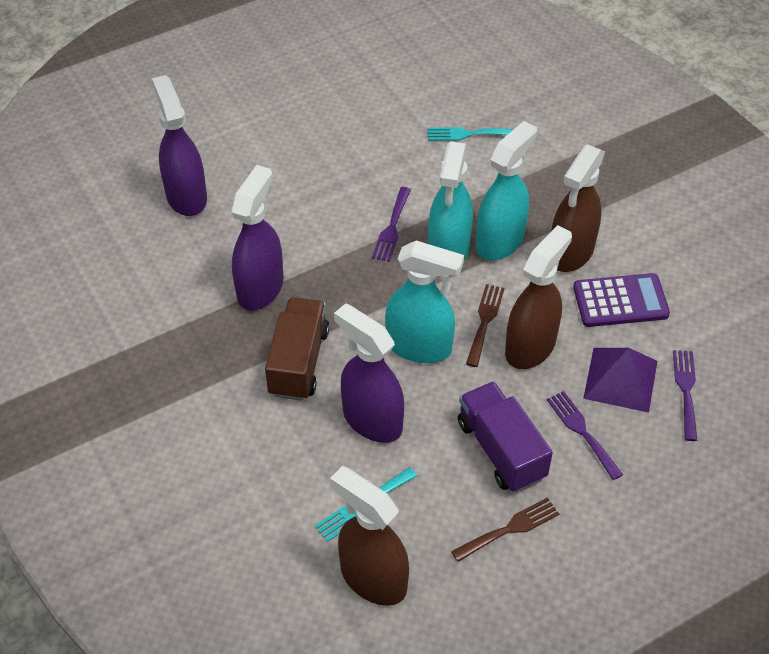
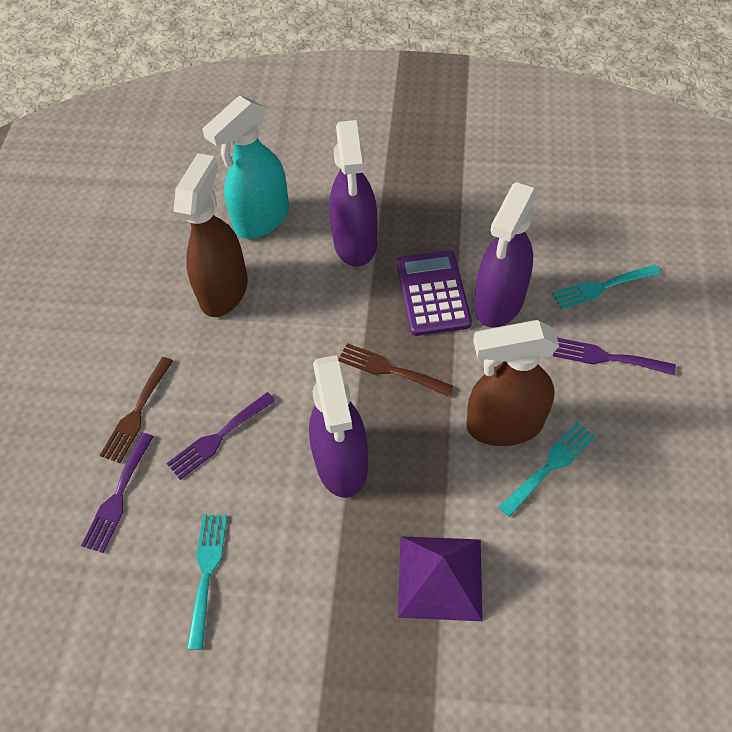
brown spray bottle: 3 -> 2
brown truck: 1 -> 0
purple truck: 1 -> 0
turquoise fork: 2 -> 3
turquoise spray bottle: 3 -> 1

